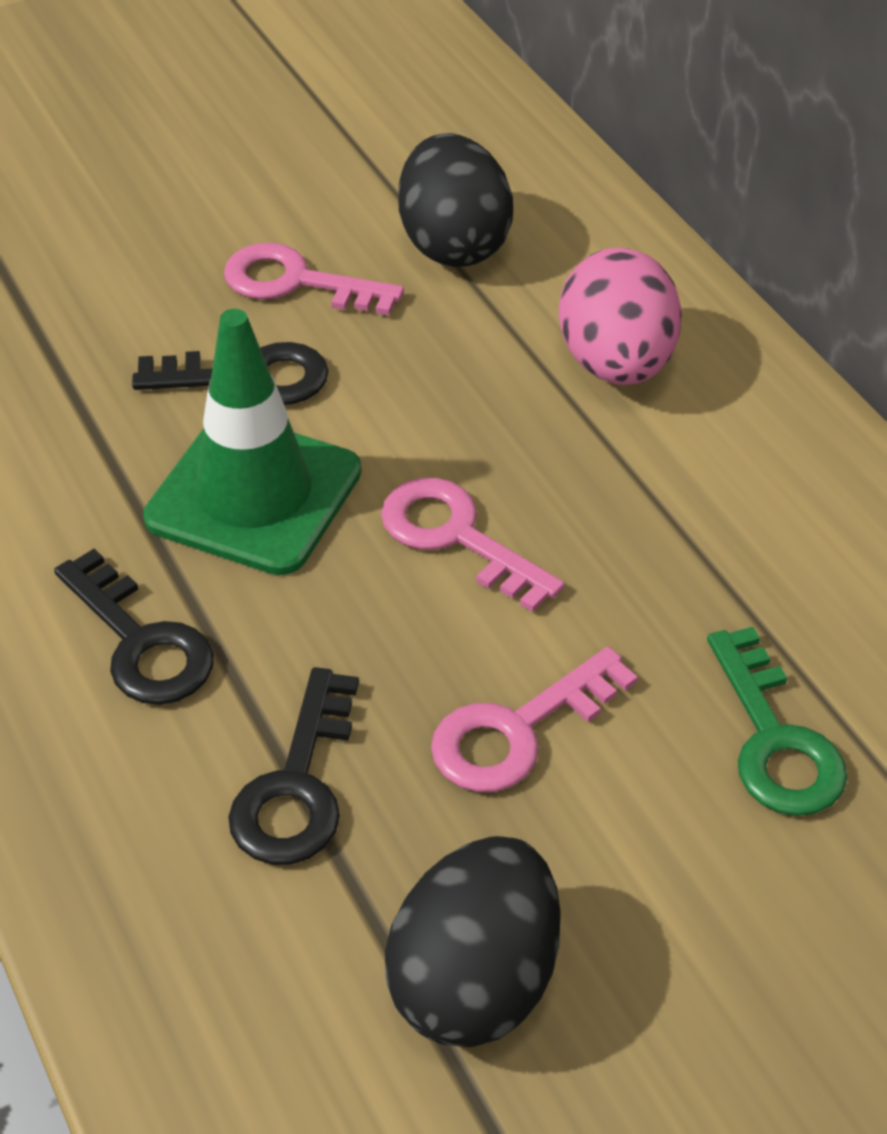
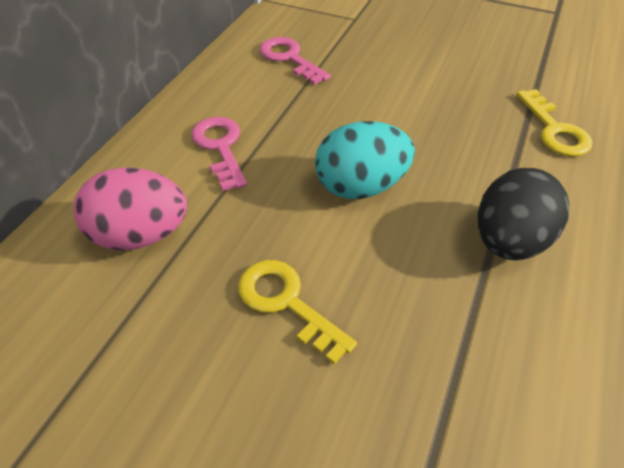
black egg: 2 -> 1
black key: 3 -> 0
green key: 1 -> 0
green traffic cone: 1 -> 0
pink key: 3 -> 2
turquoise egg: 0 -> 1
yellow key: 0 -> 2

